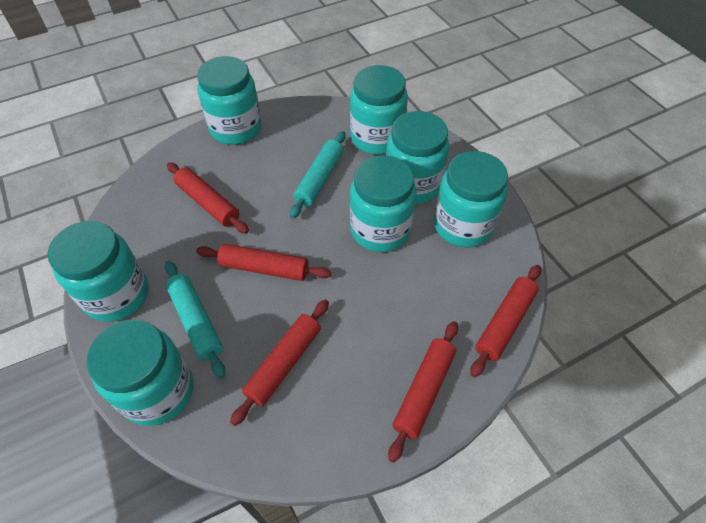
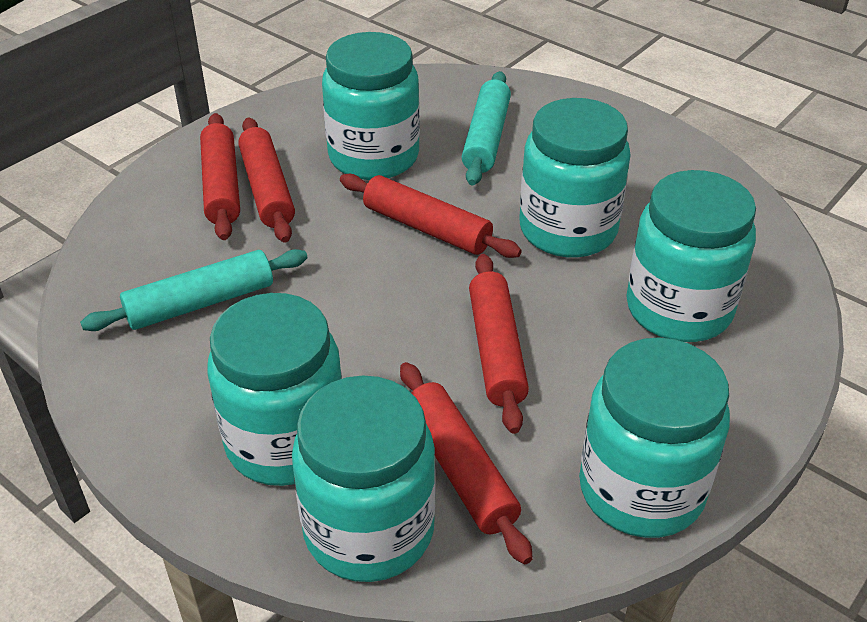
turquoise jar: 7 -> 6

